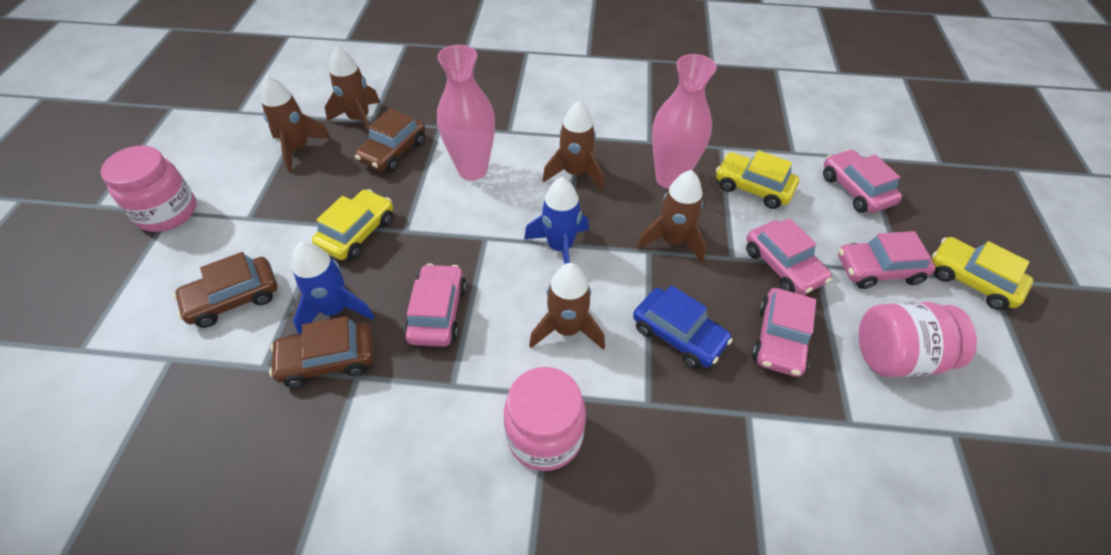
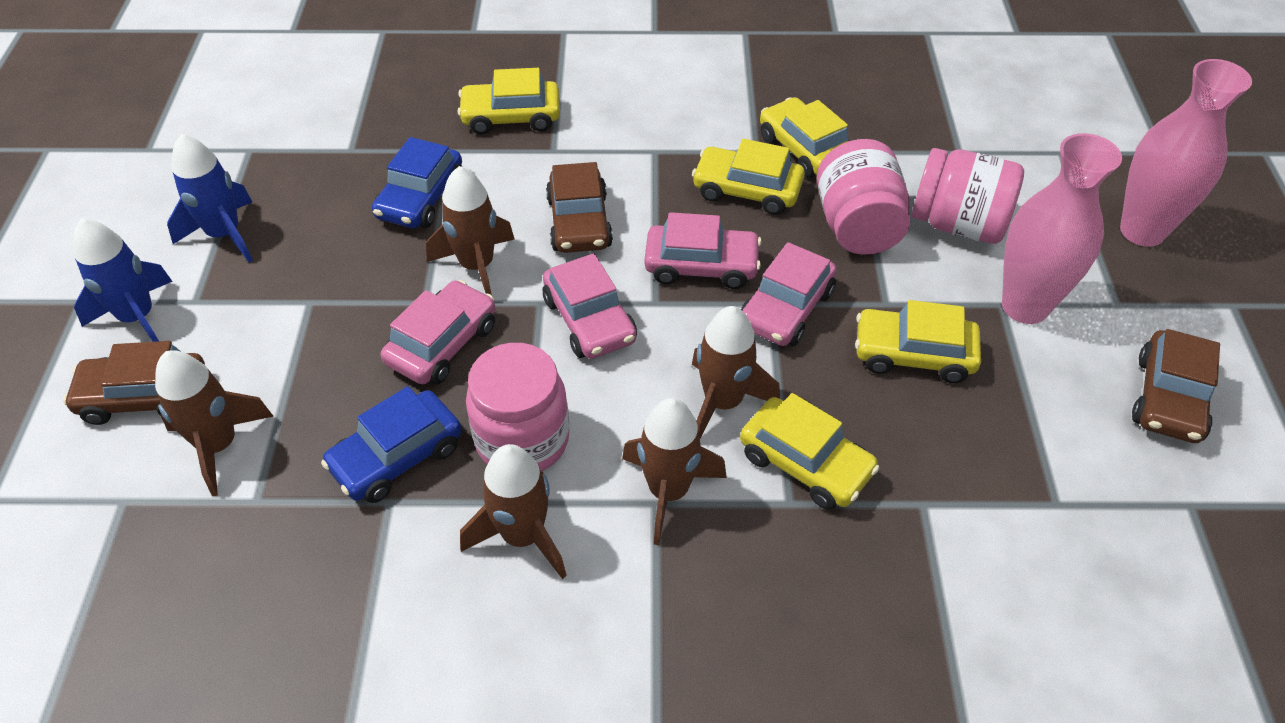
blue car: 1 -> 2
pink car: 5 -> 4
yellow car: 3 -> 5

